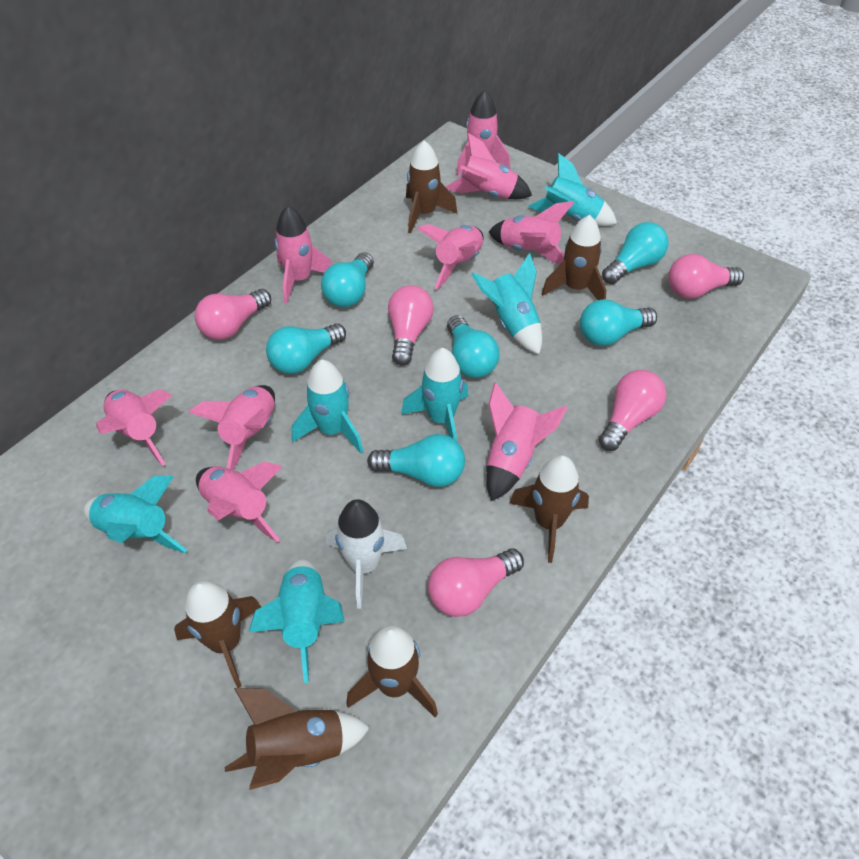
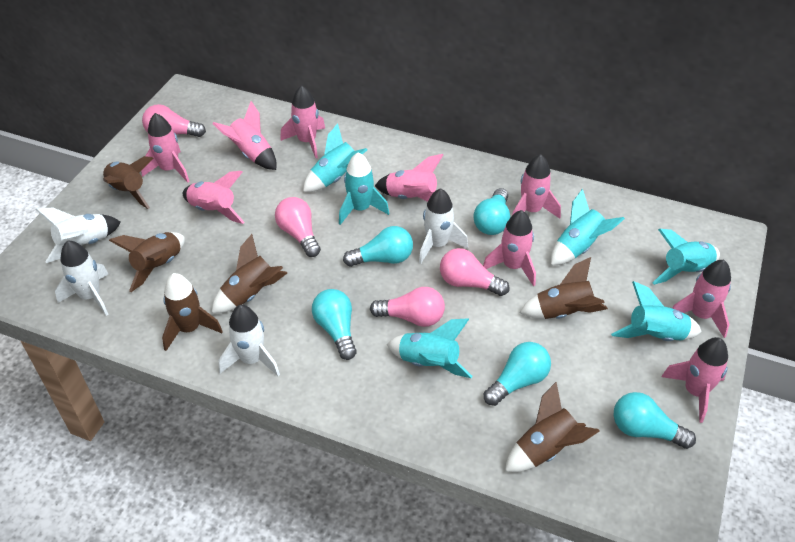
pink light bulb: 5 -> 4
turquoise light bulb: 6 -> 5
white rocket: 1 -> 4

